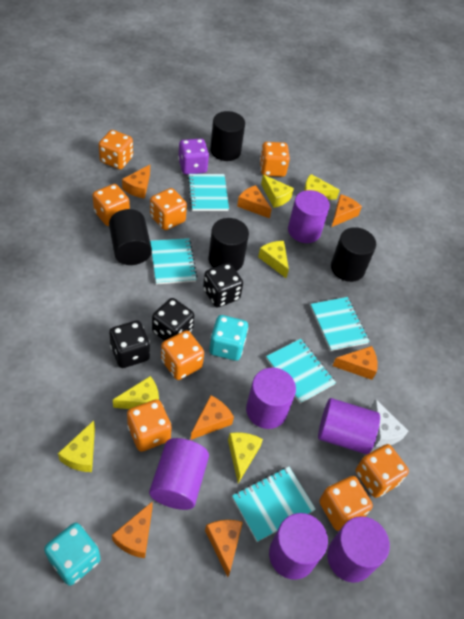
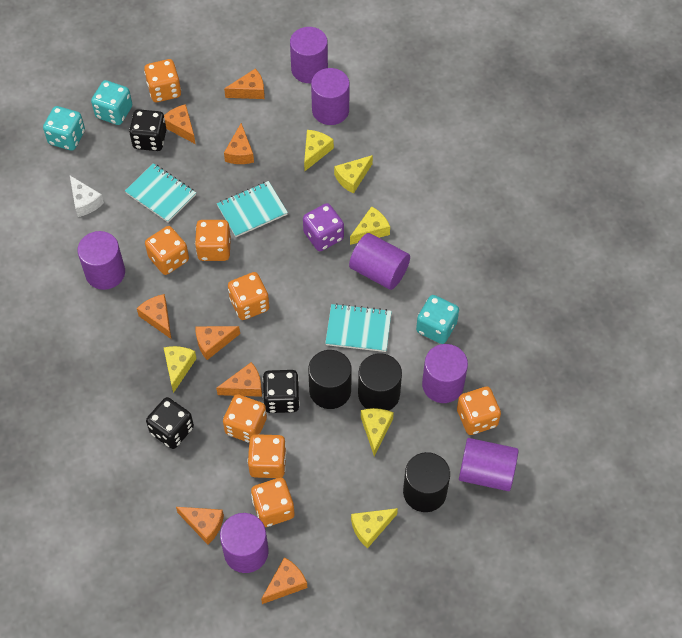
black cylinder: 4 -> 3
orange cheese: 7 -> 8
purple cylinder: 6 -> 7
turquoise dice: 2 -> 3
turquoise notebook: 5 -> 3

